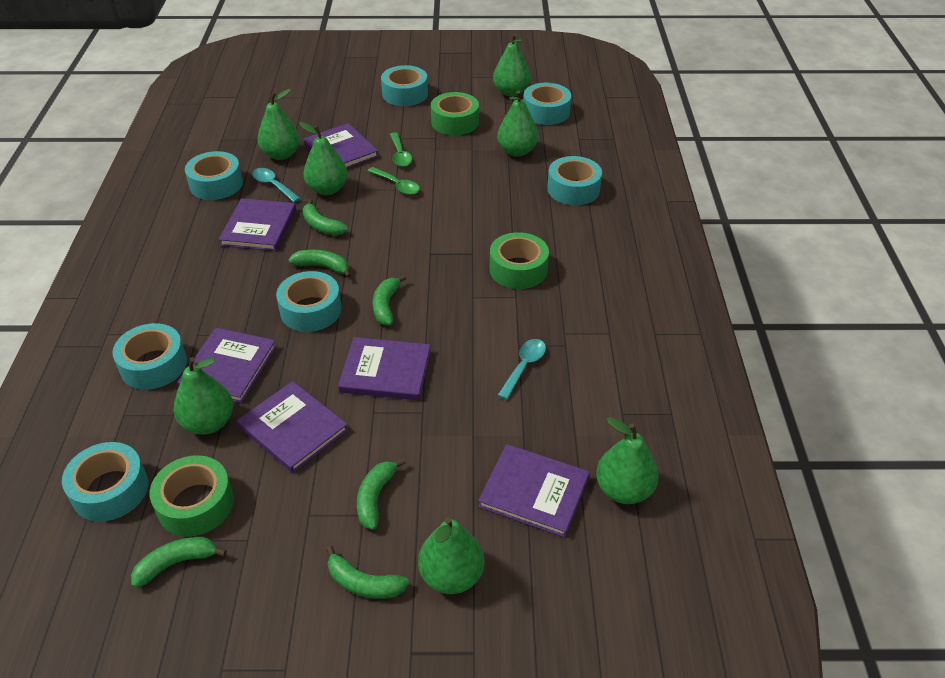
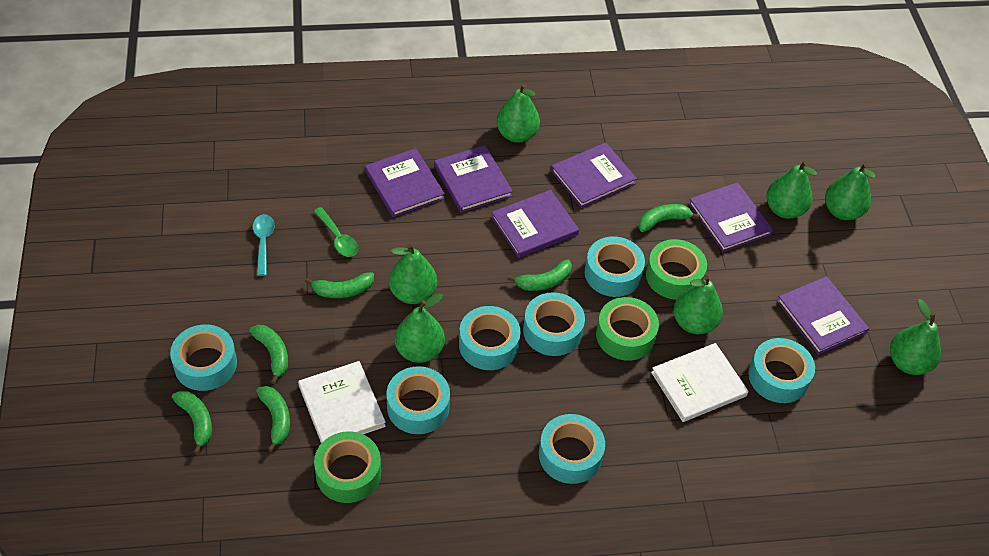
green spoon: 2 -> 1
turquoise spoon: 2 -> 1
white book: 0 -> 2

